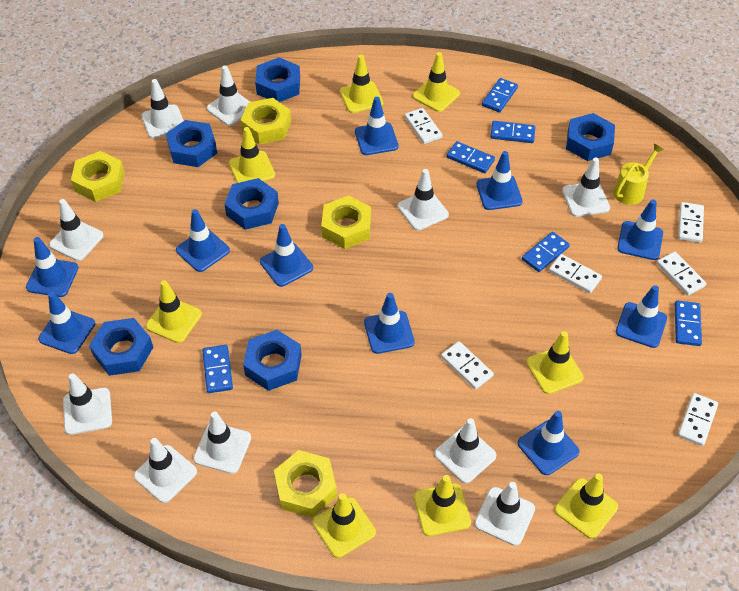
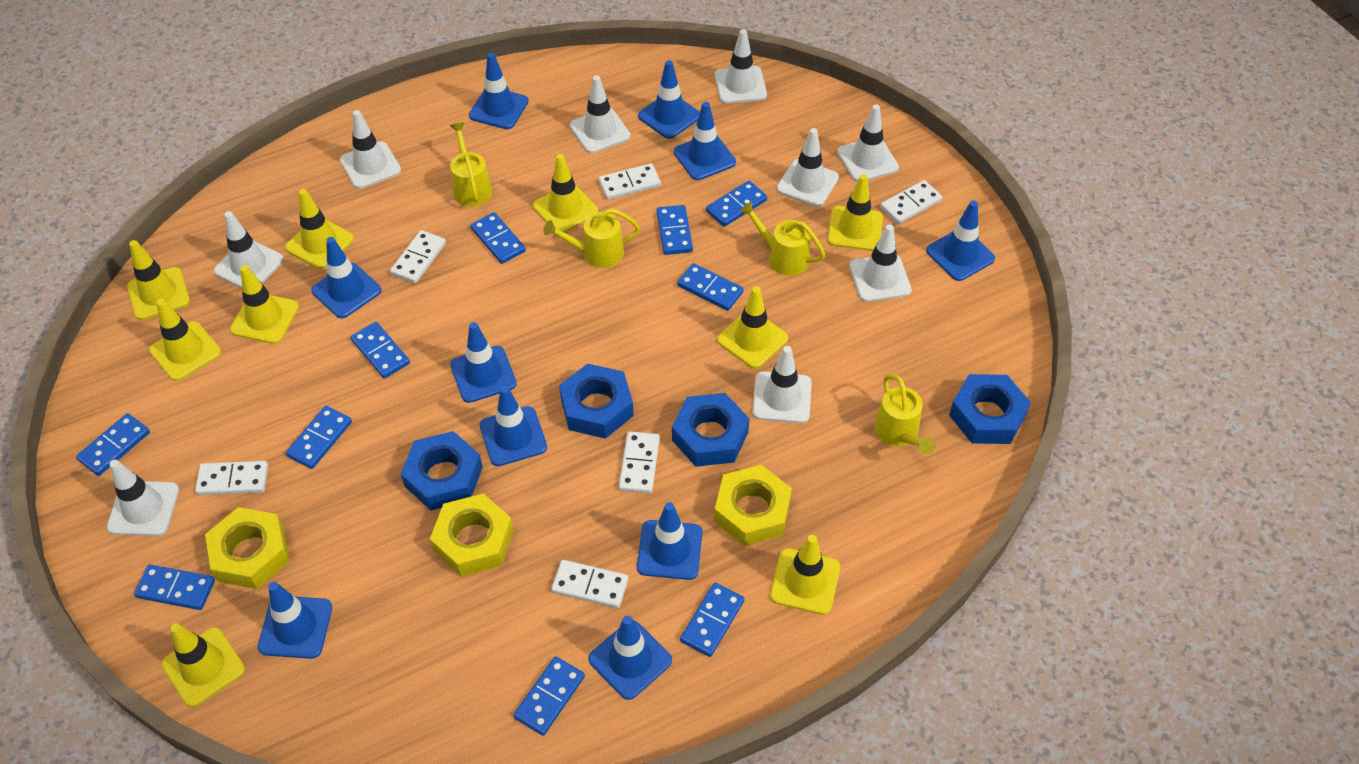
blue domino: 6 -> 10
blue nut: 6 -> 4
white traffic cone: 10 -> 9
yellow nut: 4 -> 3
yellow traffic cone: 8 -> 9
yellow watering can: 1 -> 4

